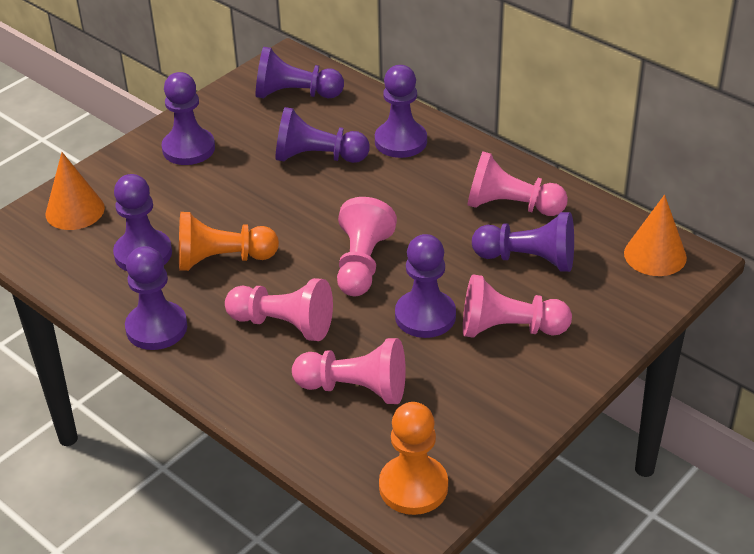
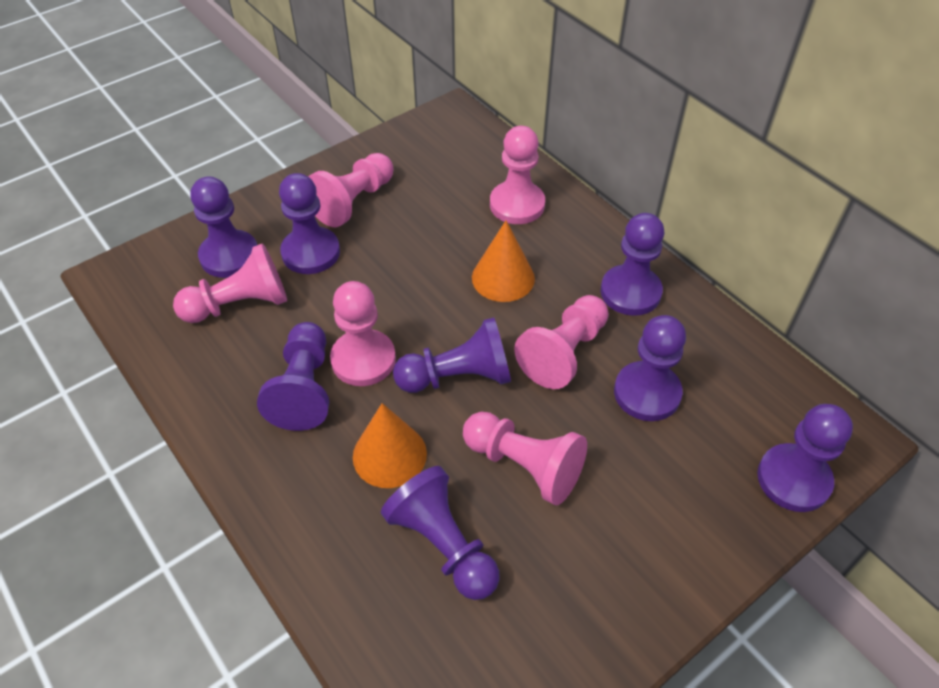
orange pawn: 2 -> 0
pink pawn: 5 -> 6

